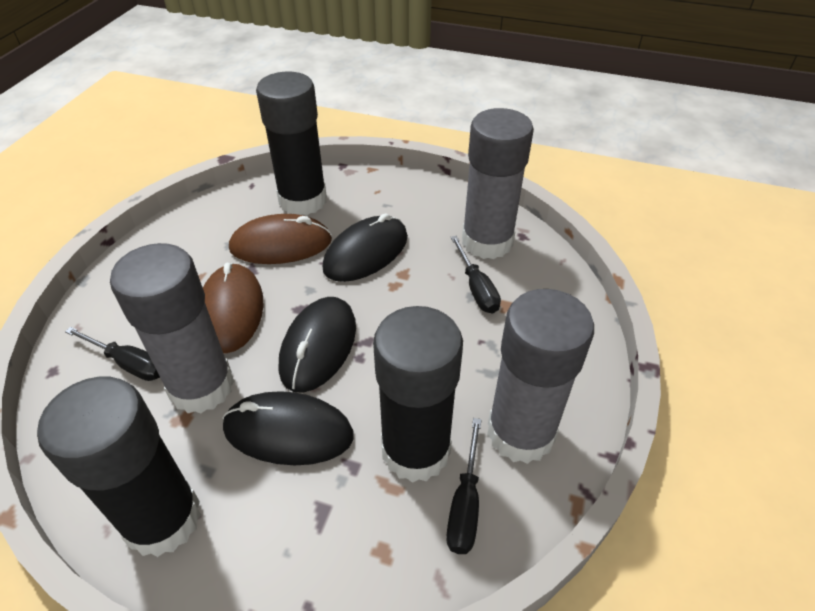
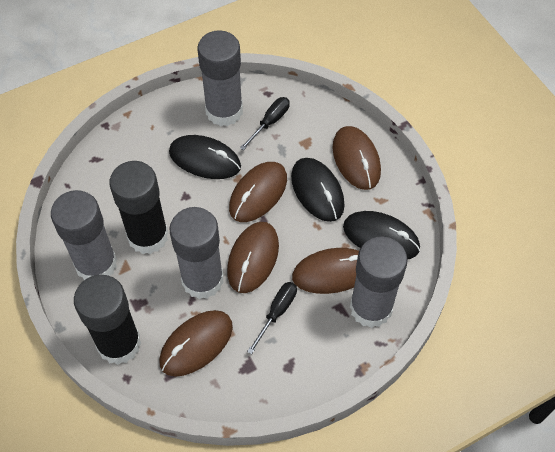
black glue stick: 3 -> 2
black screwdriver: 3 -> 2
brown mouse: 2 -> 5
grey glue stick: 3 -> 4

